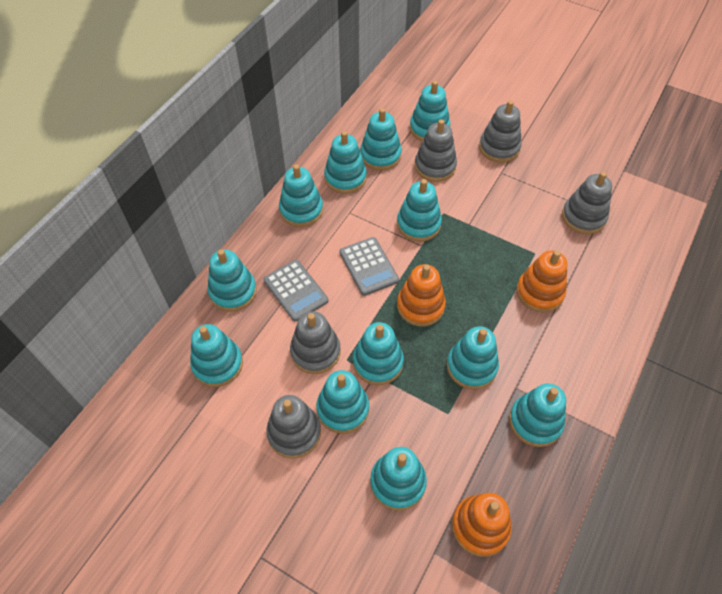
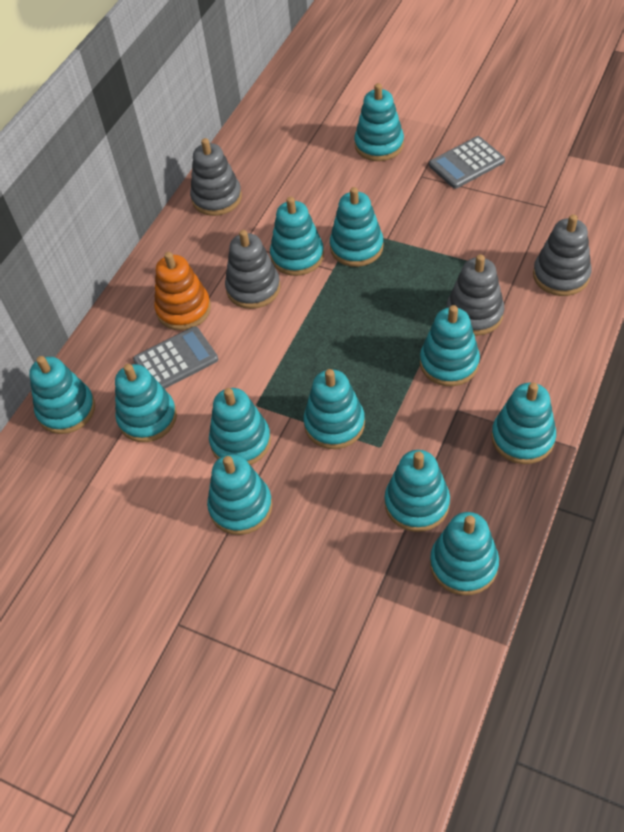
grey stacking toy: 5 -> 4
orange stacking toy: 3 -> 1

